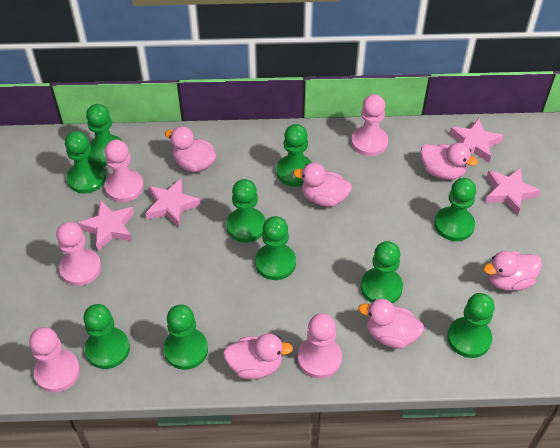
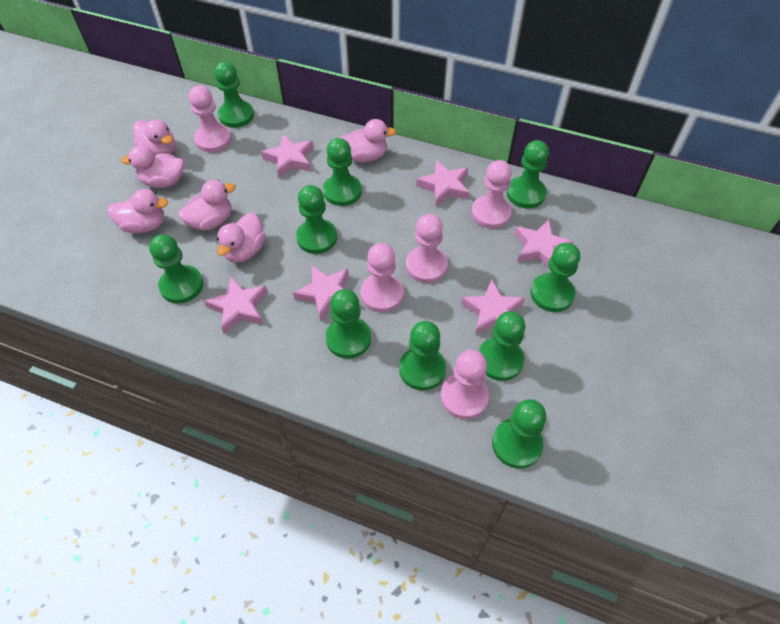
pink star: 4 -> 6

